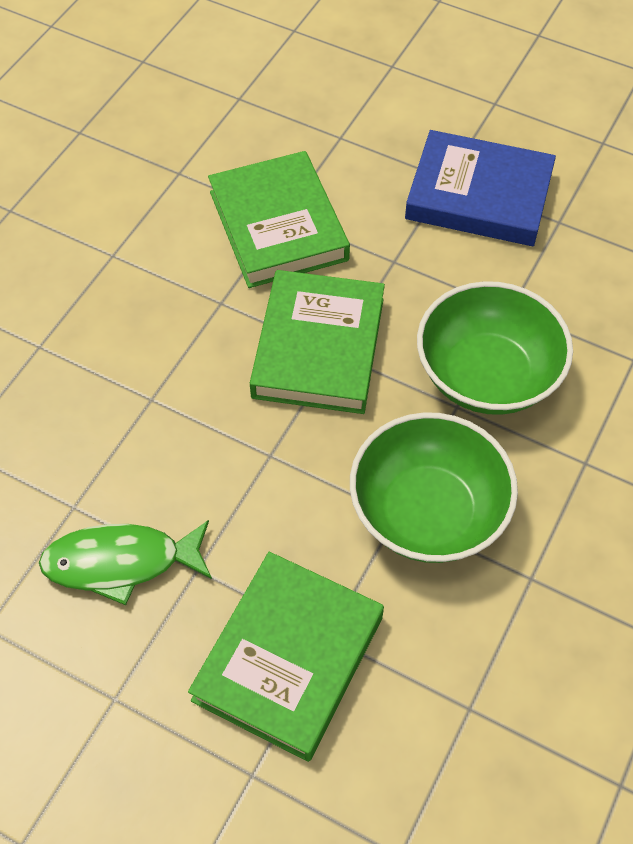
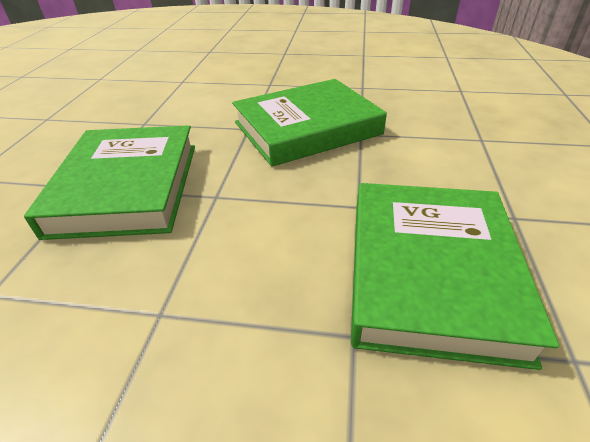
blue book: 1 -> 0
green bowl: 2 -> 0
green fish: 1 -> 0

